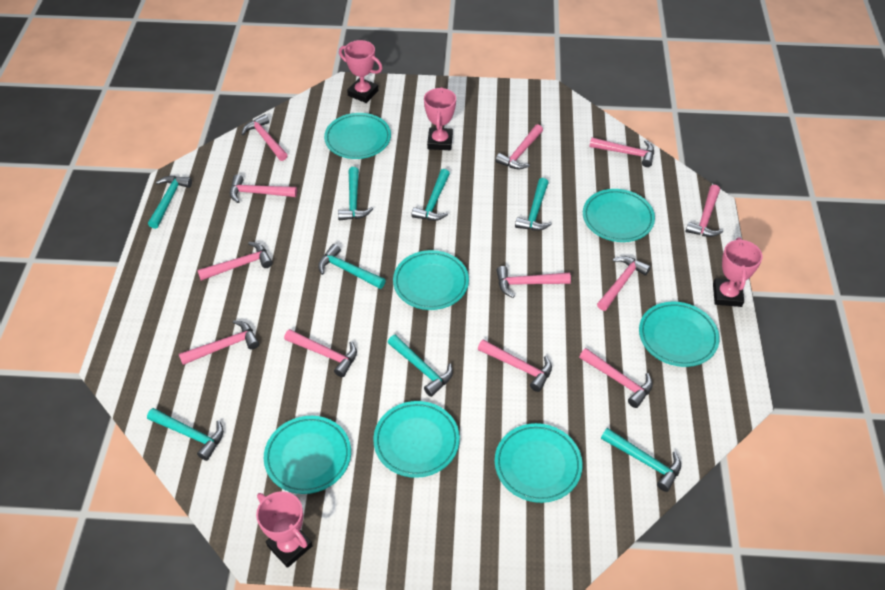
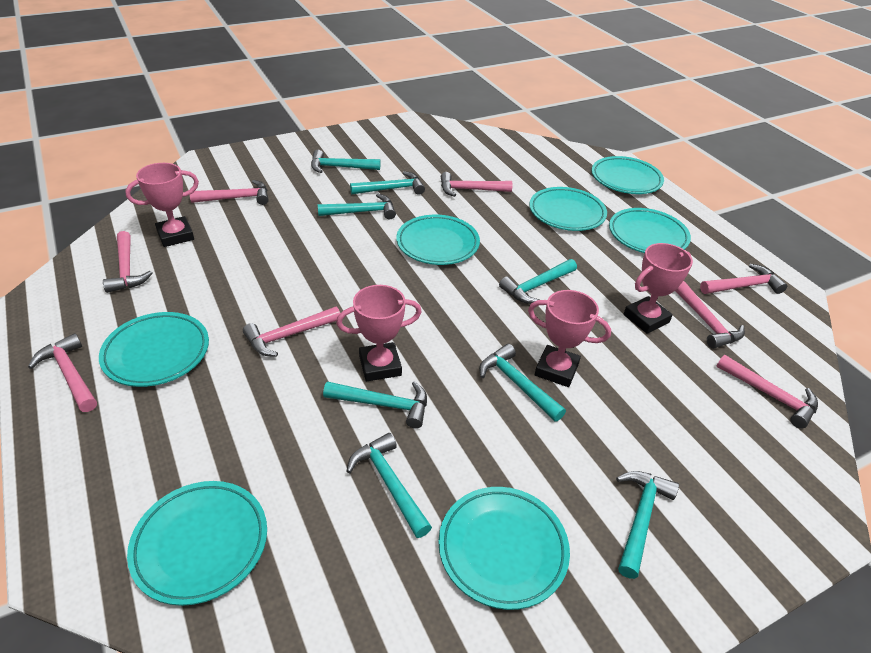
pink hammer: 12 -> 8

